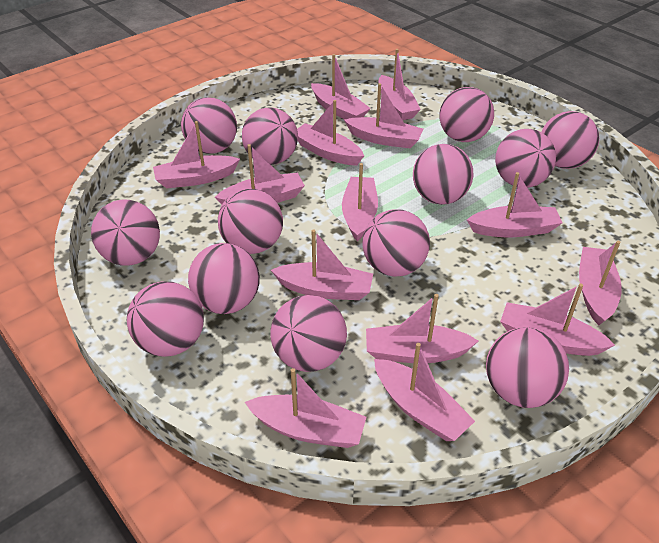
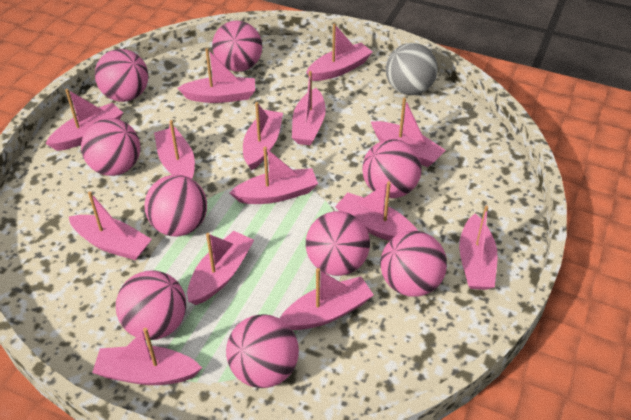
grey ball: 0 -> 1
pink ball: 13 -> 9

